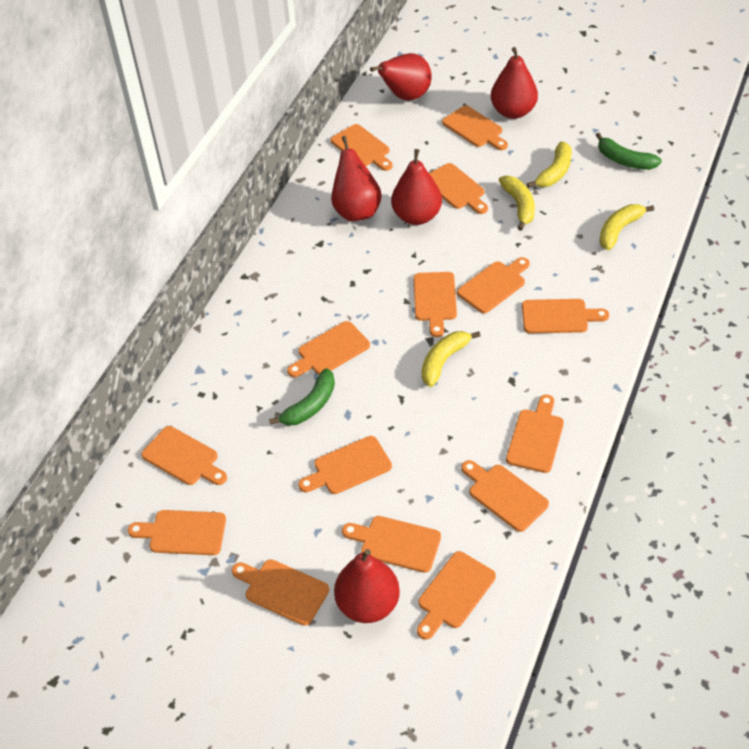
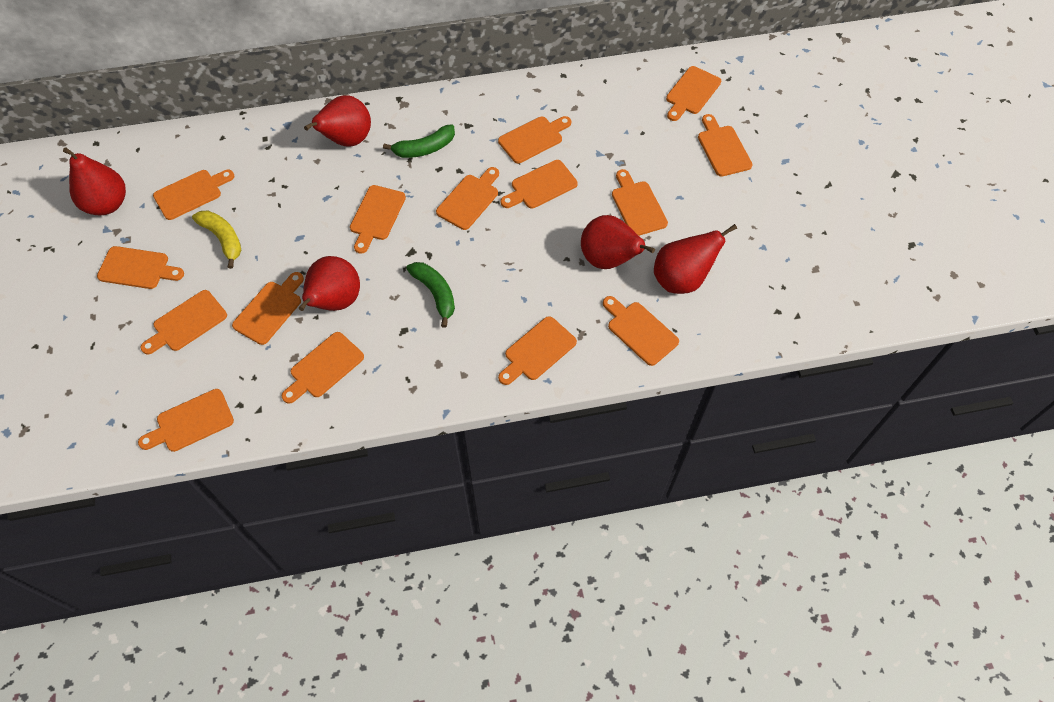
yellow banana: 4 -> 1

